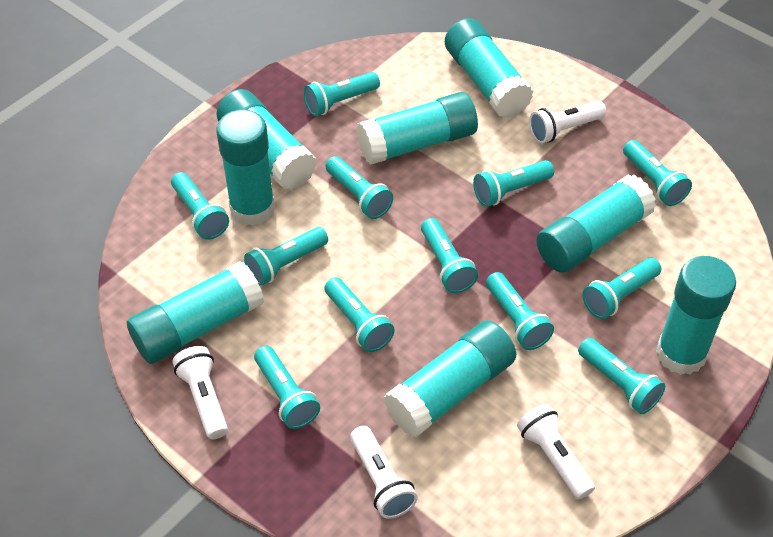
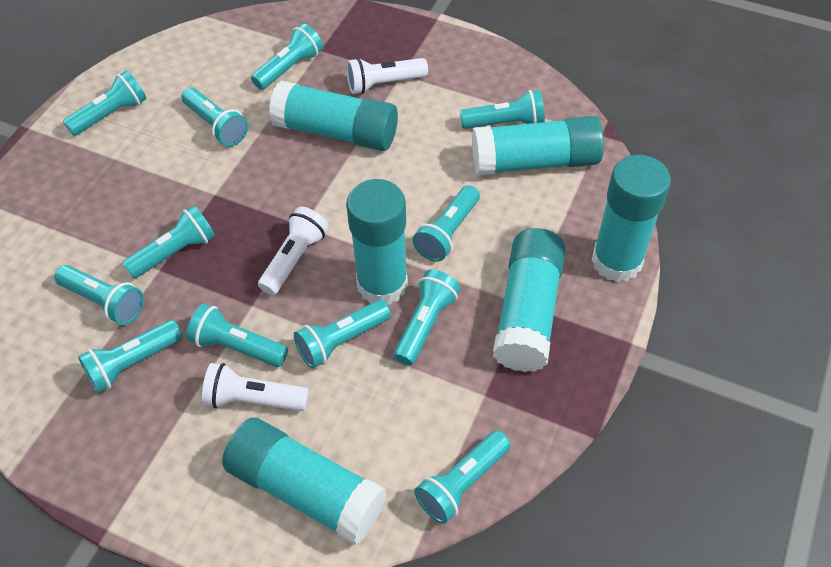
turquoise glue stick: 8 -> 6
white flashlight: 4 -> 3

